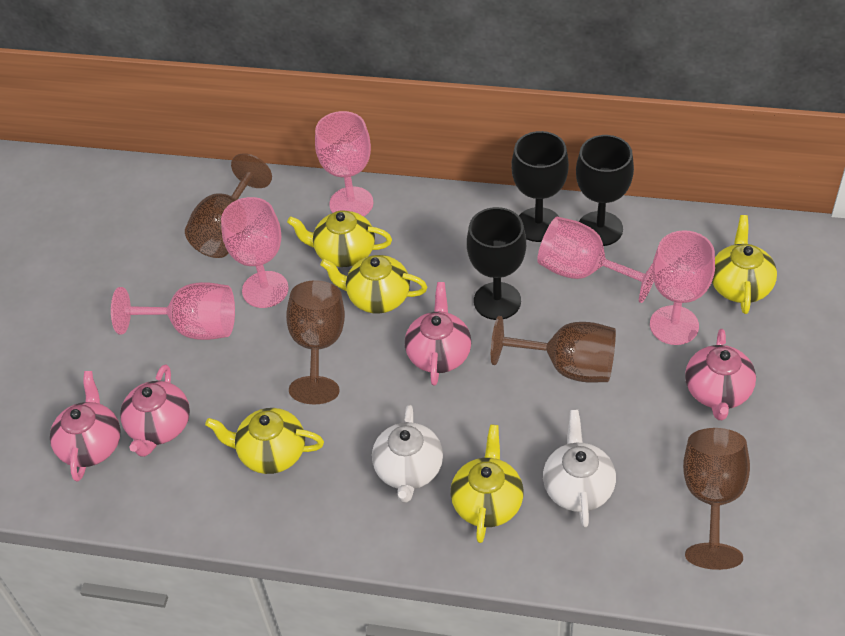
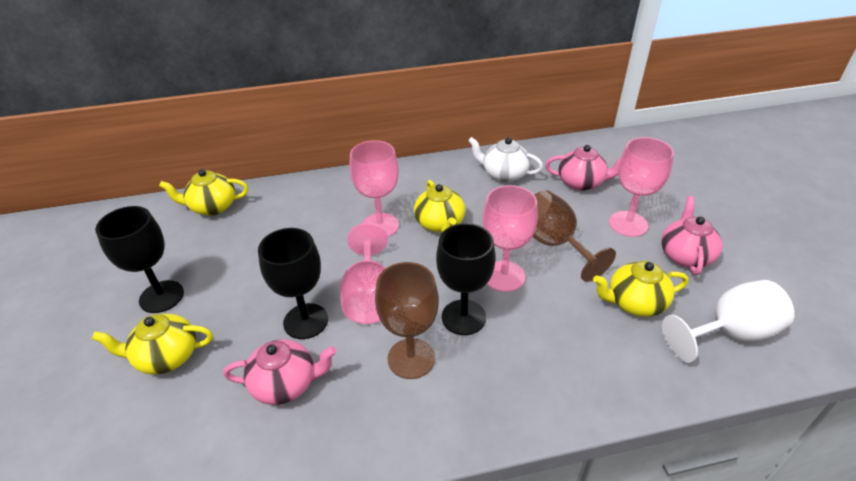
brown goblet: 4 -> 2
pink goblet: 5 -> 4
pink teapot: 4 -> 3
white goblet: 0 -> 1
white teapot: 2 -> 1
yellow teapot: 5 -> 4

